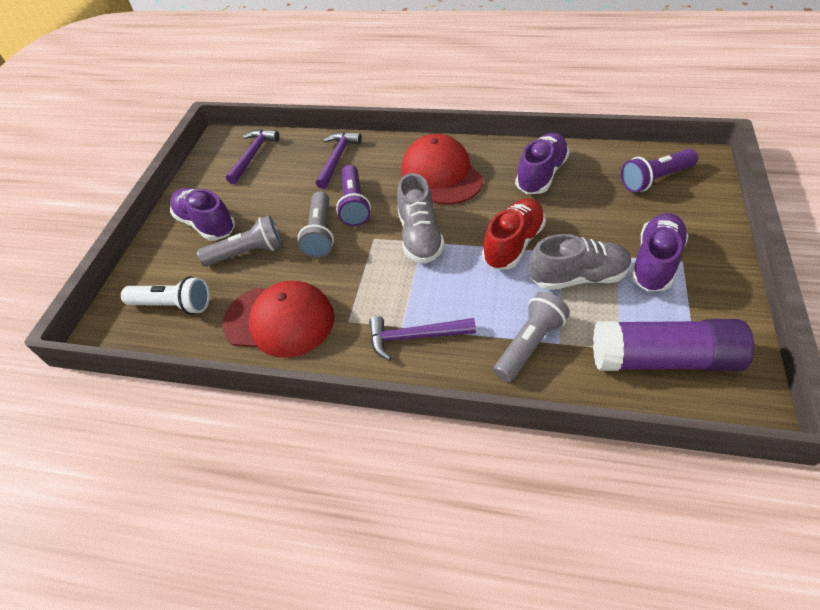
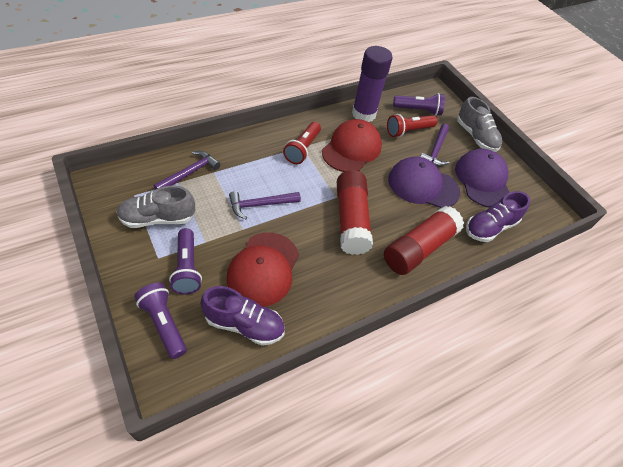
grey flashlight: 3 -> 0
purple cap: 0 -> 2
purple flashlight: 2 -> 3
purple shoe: 3 -> 2
red flashlight: 0 -> 2
red glue stick: 0 -> 2
red shoe: 1 -> 0
white flashlight: 1 -> 0

